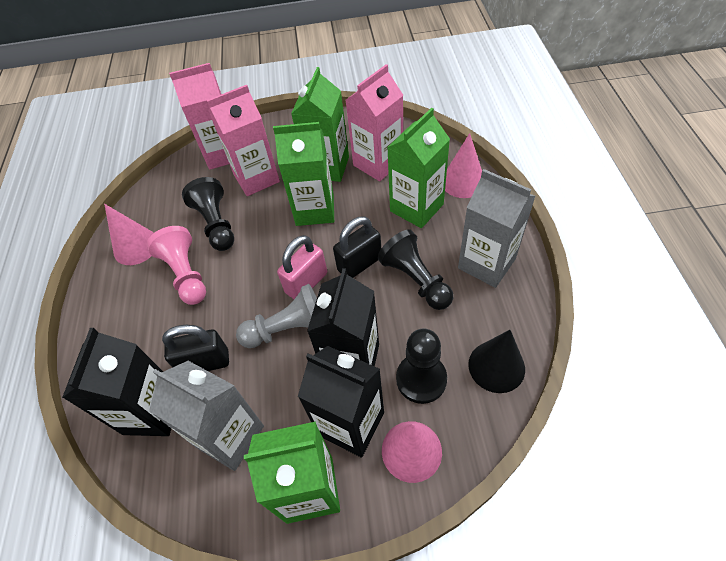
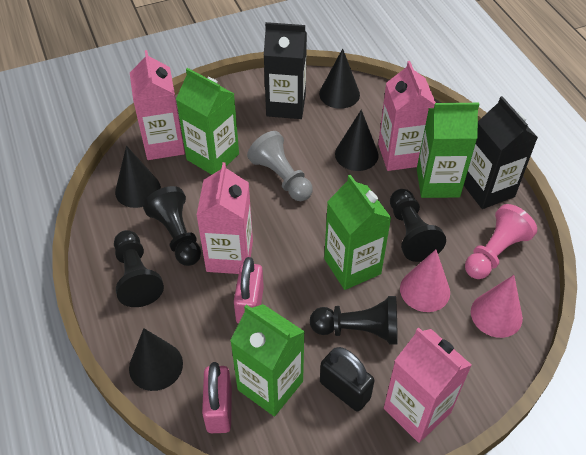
black carton: 3 -> 2
black cone: 1 -> 4
black padlock: 2 -> 1
black pawn: 3 -> 4
grey carton: 2 -> 0
pink carton: 3 -> 4
pink cone: 3 -> 2
pink padlock: 1 -> 2

